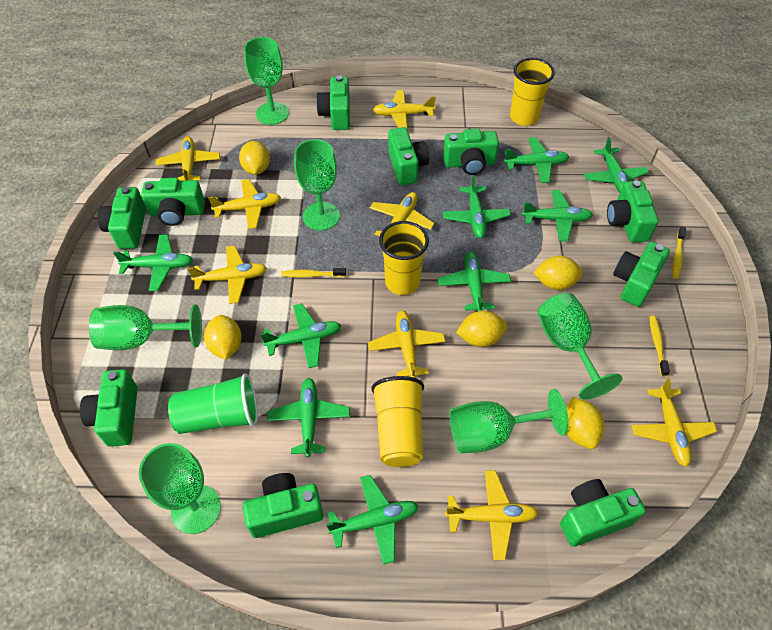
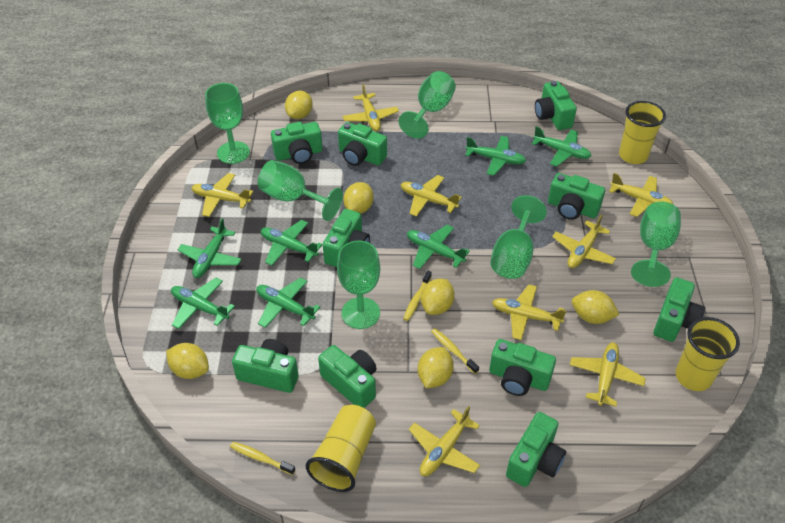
green cup: 1 -> 0
green plane: 9 -> 7
yellow lemon: 5 -> 6

